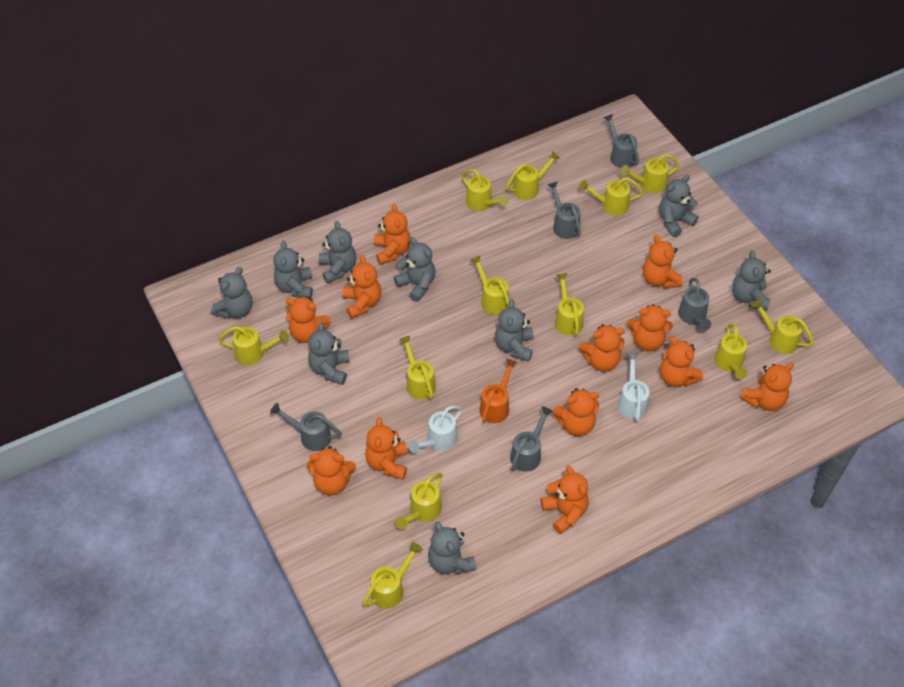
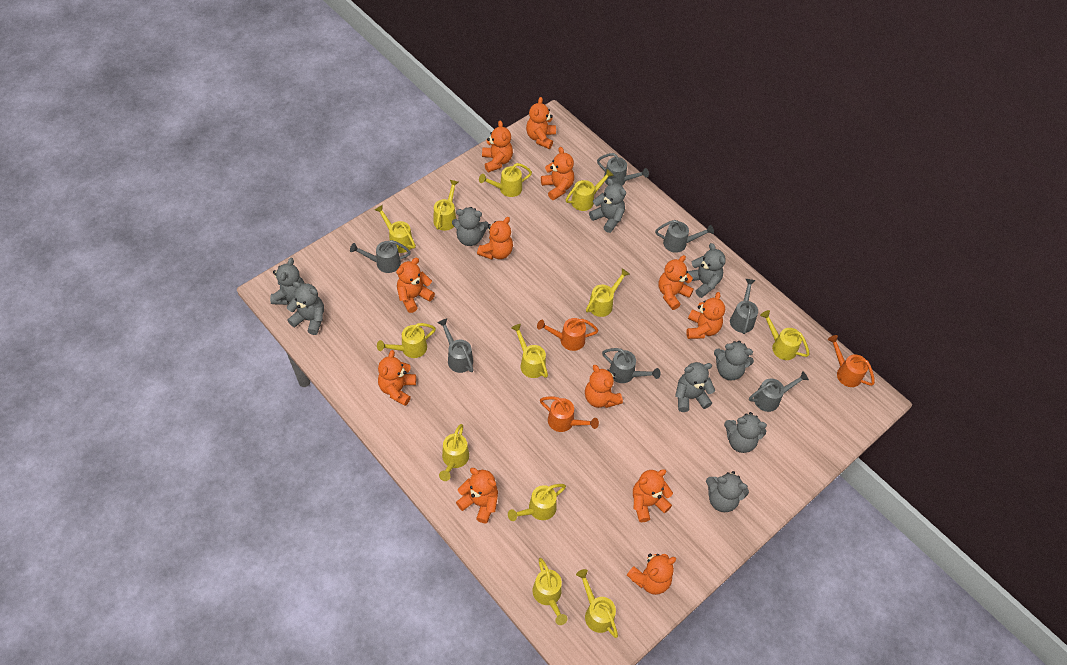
grey watering can: 5 -> 7
orange watering can: 1 -> 3
white watering can: 2 -> 0

